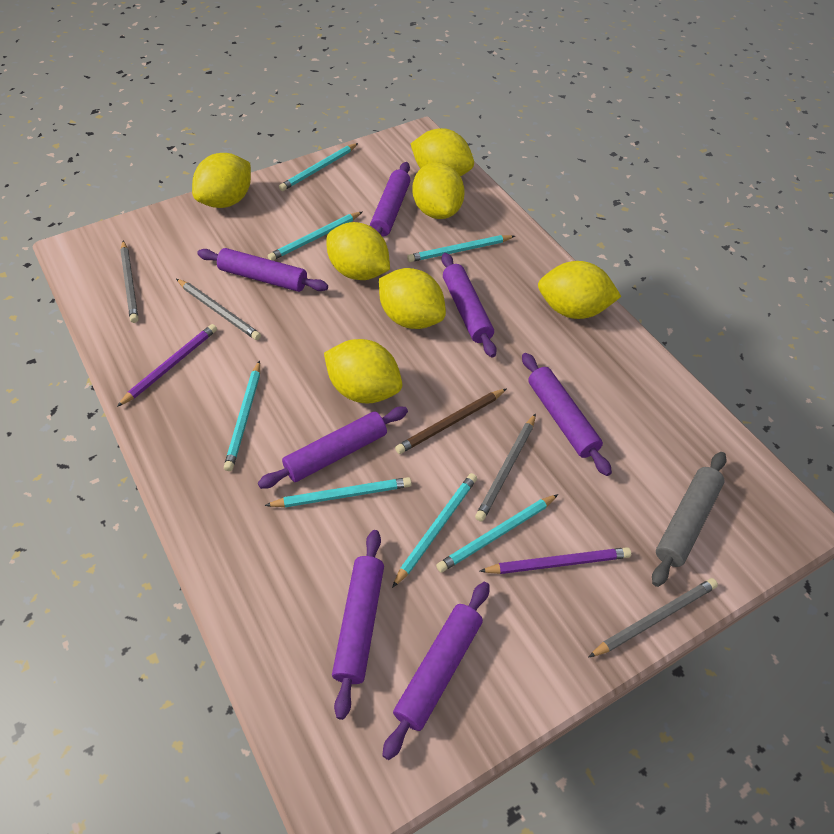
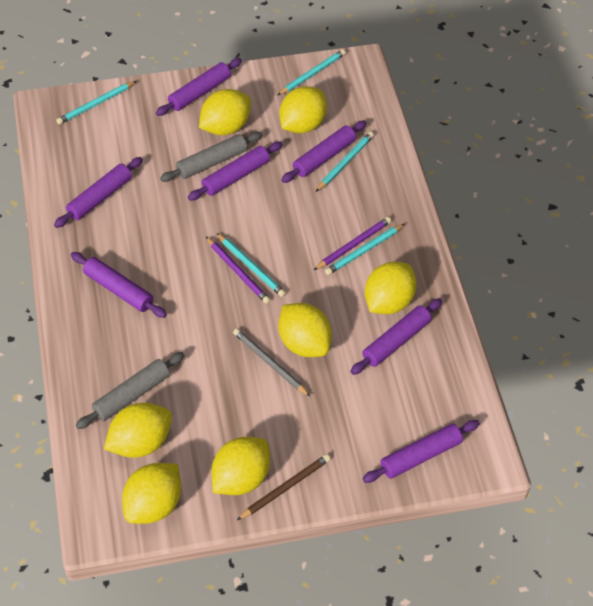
grey pencil: 4 -> 1
grey rolling pin: 1 -> 2
turquoise pencil: 7 -> 5

